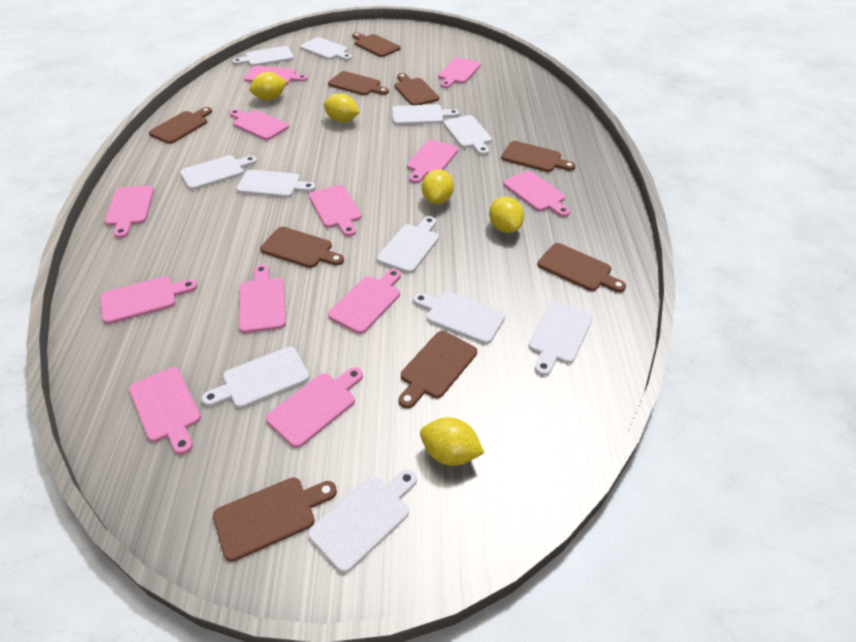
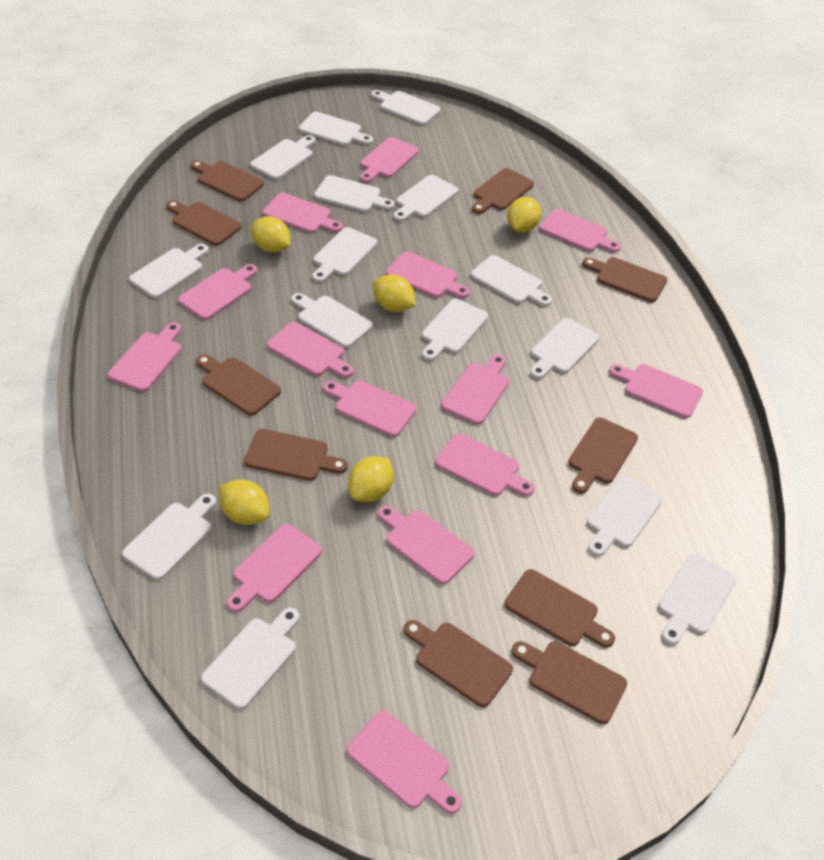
brown cutting board: 9 -> 10
pink cutting board: 12 -> 14
white cutting board: 11 -> 15

